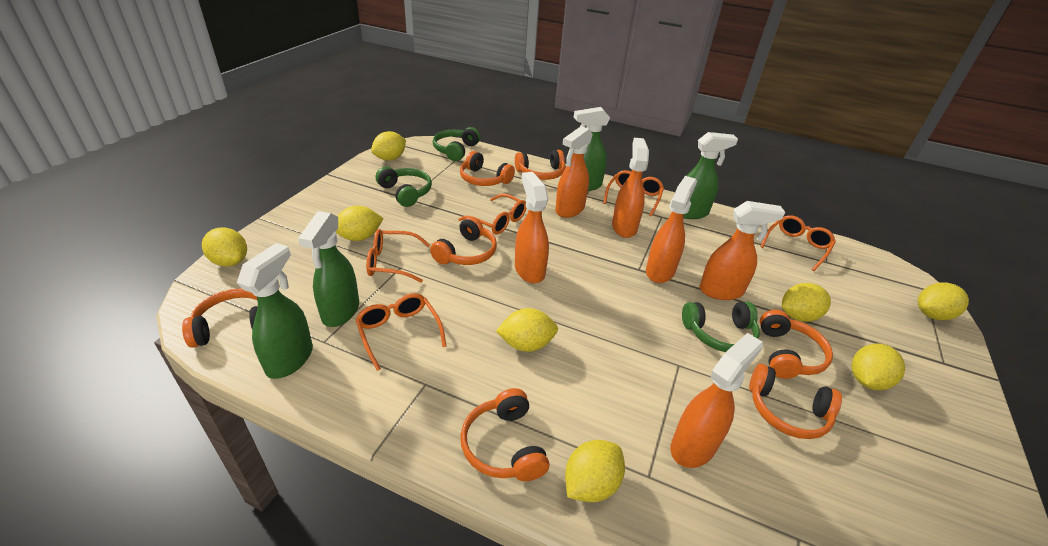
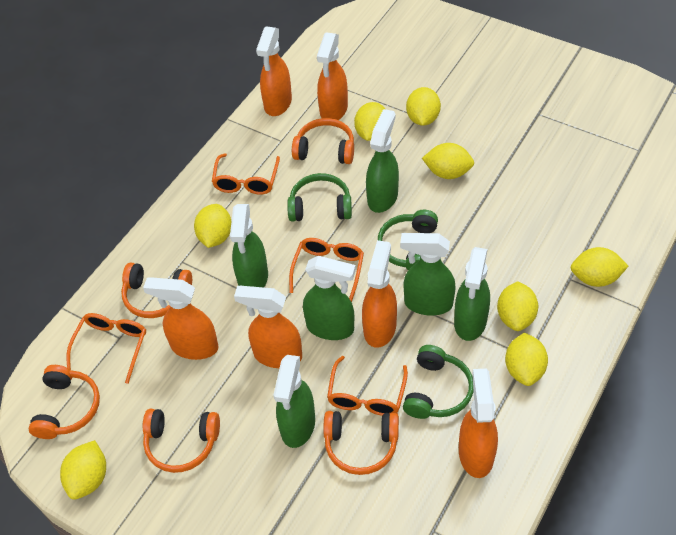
green spray bottle: 4 -> 6
orange glasses: 5 -> 4
orange headphones: 7 -> 5

